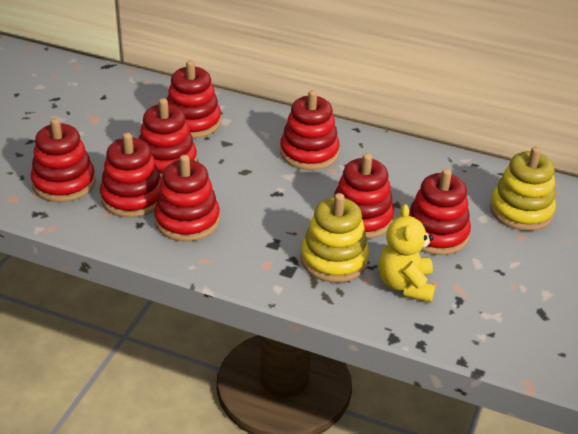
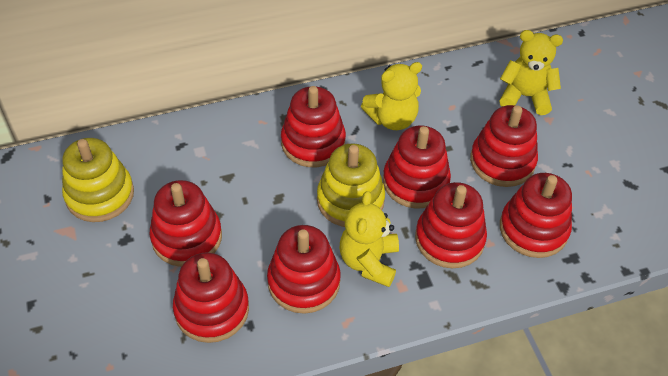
yellow teddy bear: 1 -> 3

